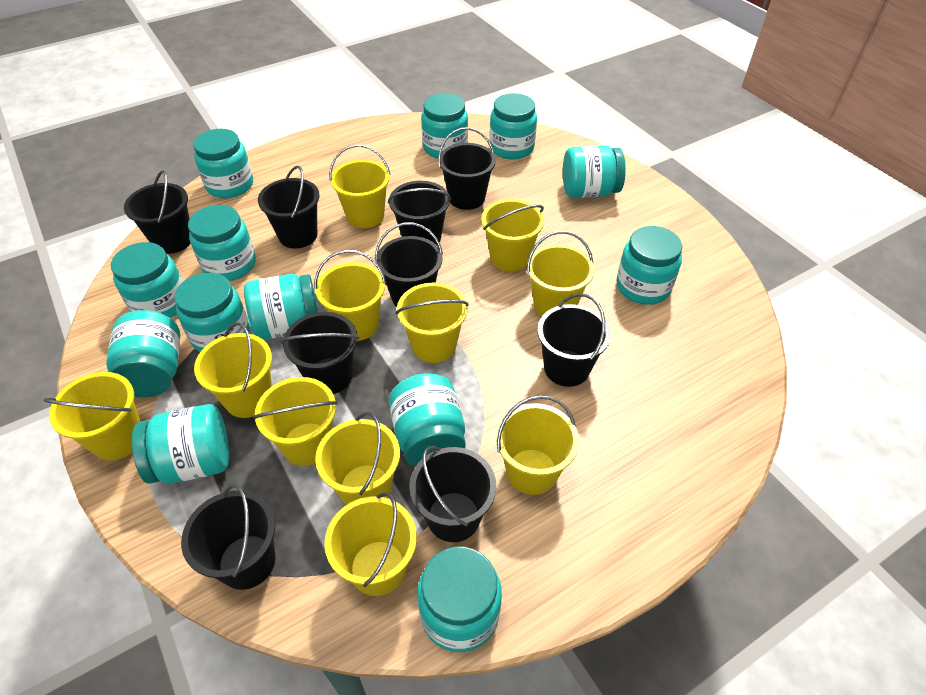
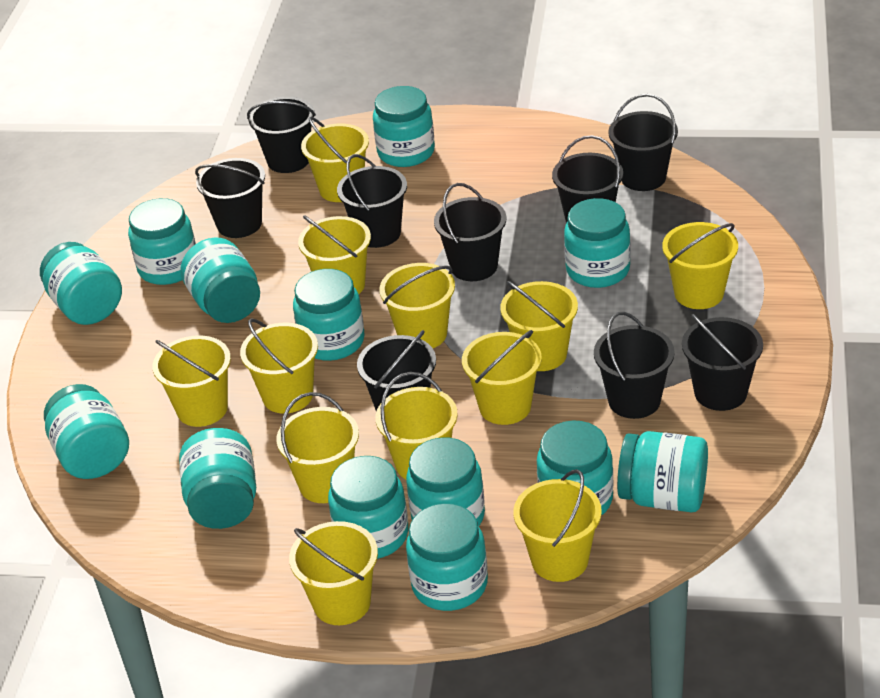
yellow bucket: 11 -> 12

